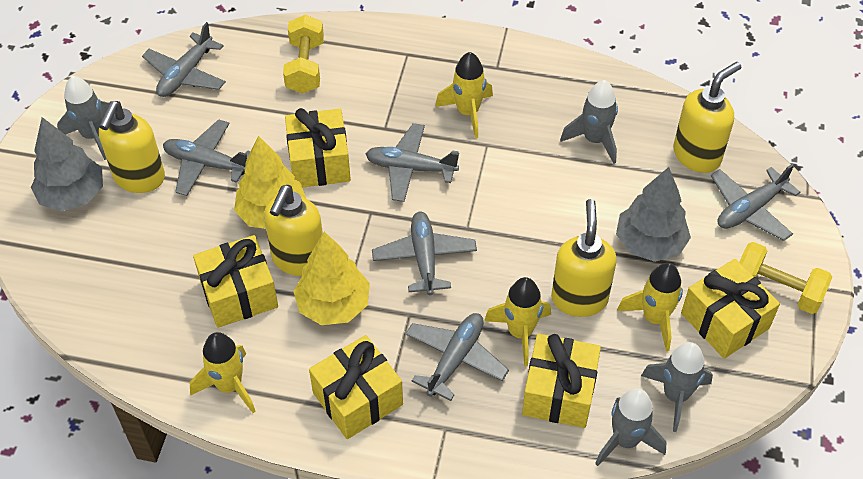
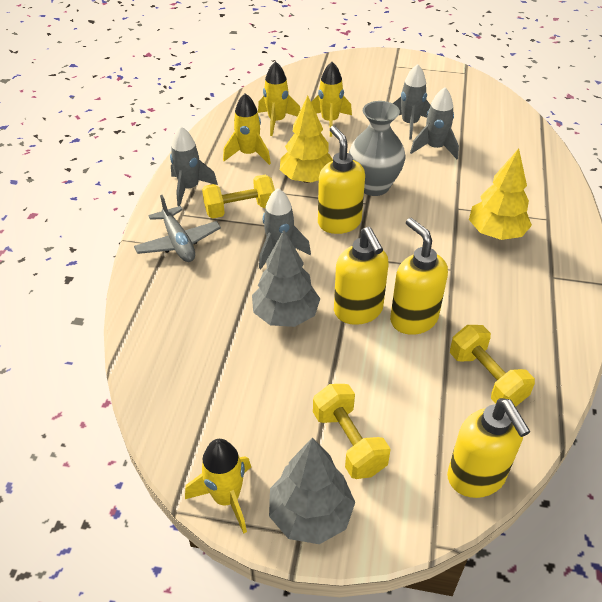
grey plane: 6 -> 1
grey vase: 0 -> 1
yellow dumbbell: 2 -> 3
yellow gift: 5 -> 0

